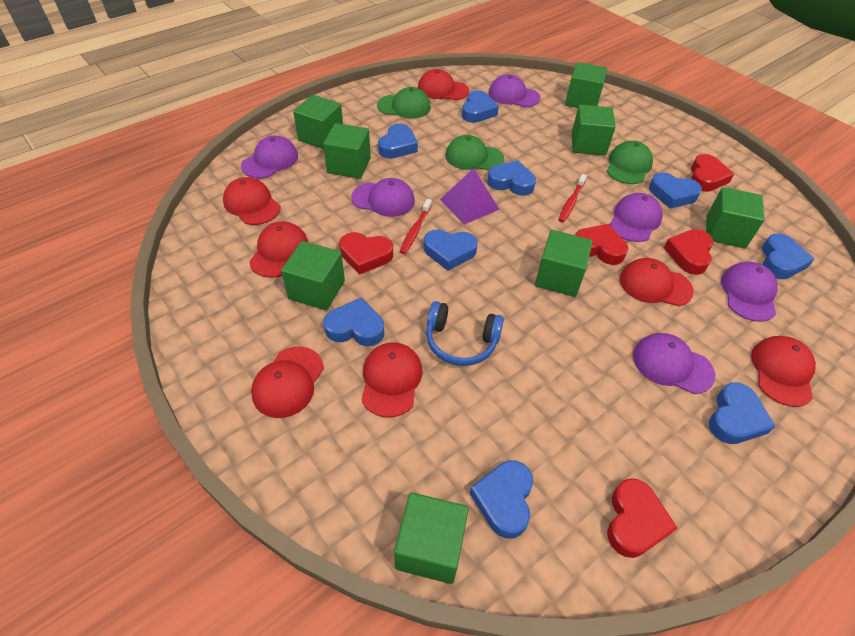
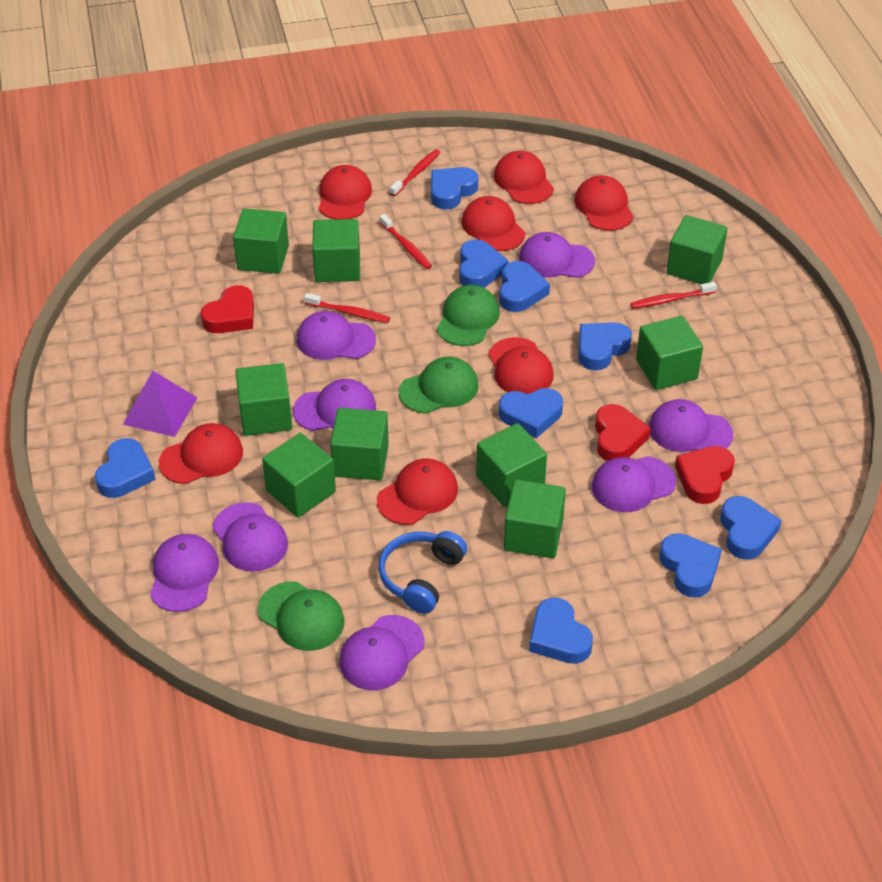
green cube: 8 -> 9
purple cap: 6 -> 8
red heart: 5 -> 3
red toothbrush: 2 -> 4

